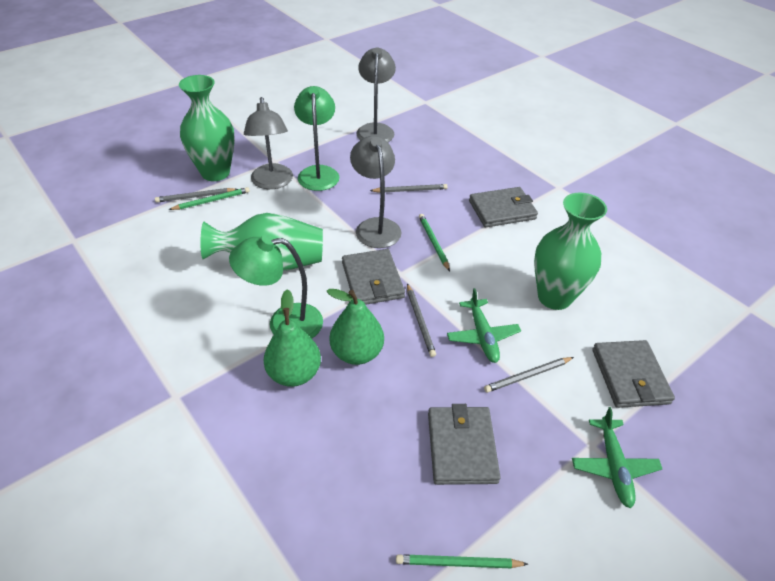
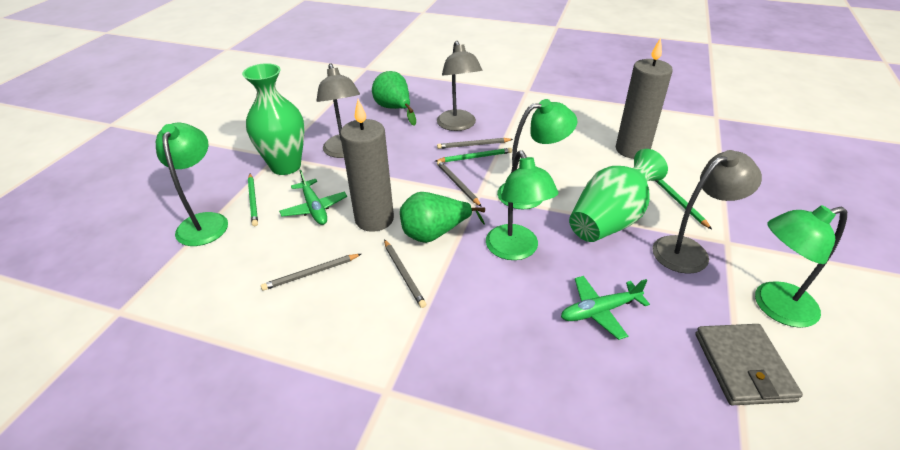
green lamp: 2 -> 4
green vase: 3 -> 2
grey candle: 0 -> 2
grey wallet: 4 -> 1

